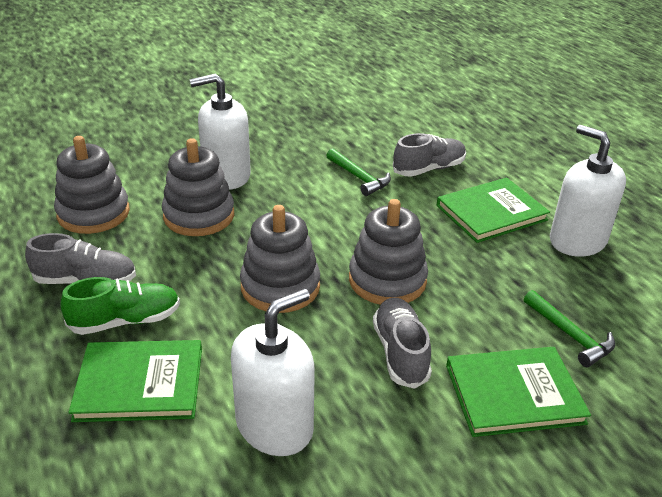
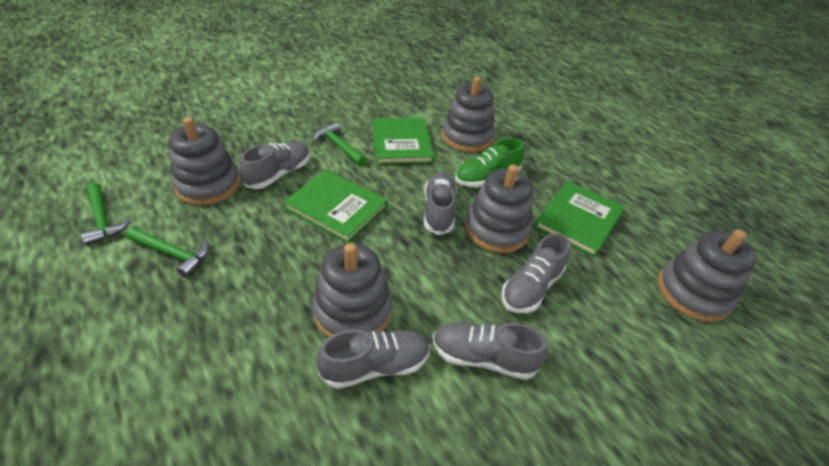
green hammer: 2 -> 3
grey shoe: 3 -> 5
grey stacking toy: 4 -> 5
white soap dispenser: 3 -> 0

